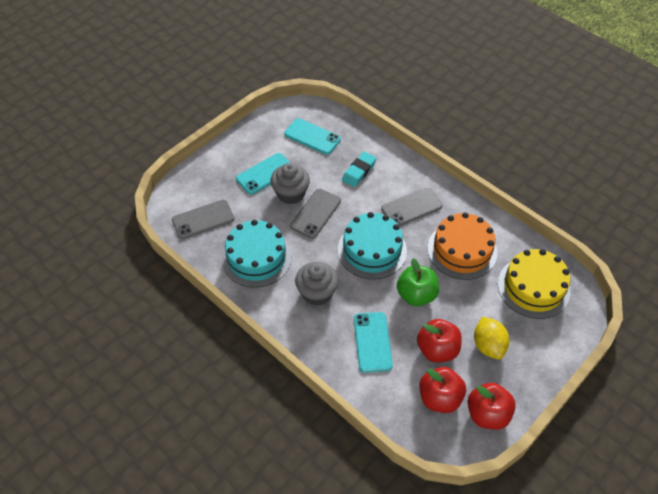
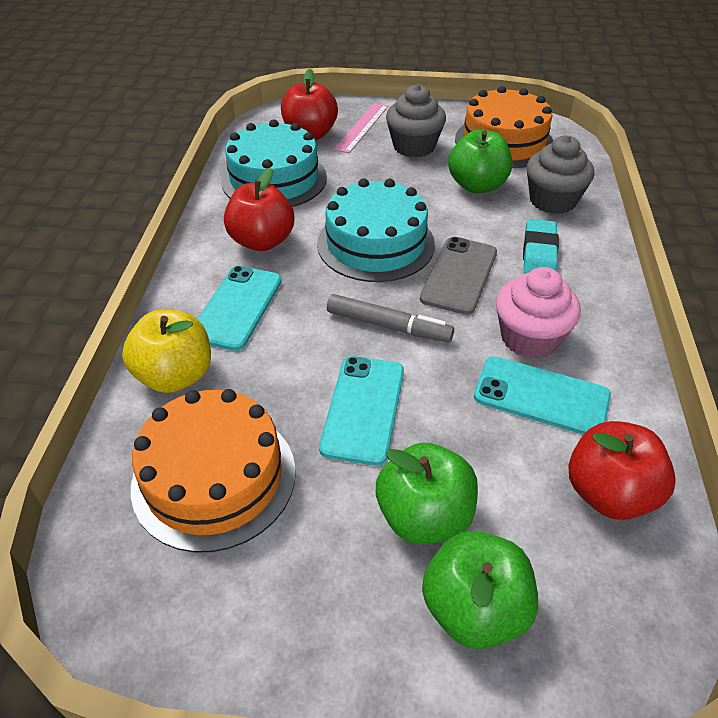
green apple: 1 -> 3
grey marker: 0 -> 1
grey phone: 3 -> 1
orange cake: 1 -> 2
pink cupcake: 0 -> 1
pink ruler: 0 -> 1
yellow apple: 0 -> 1
yellow cake: 1 -> 0
yellow lemon: 1 -> 0

